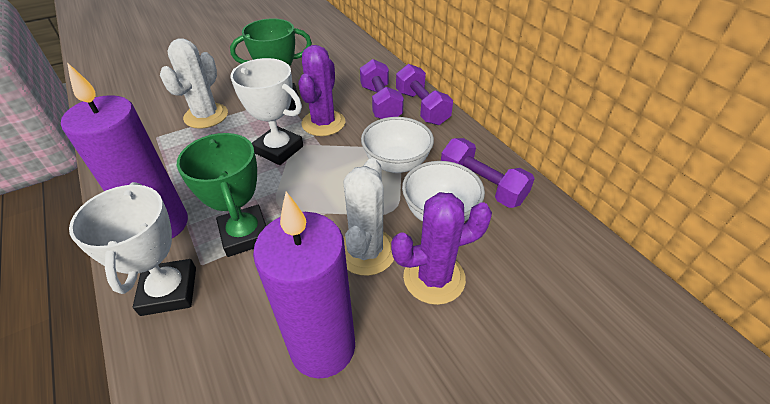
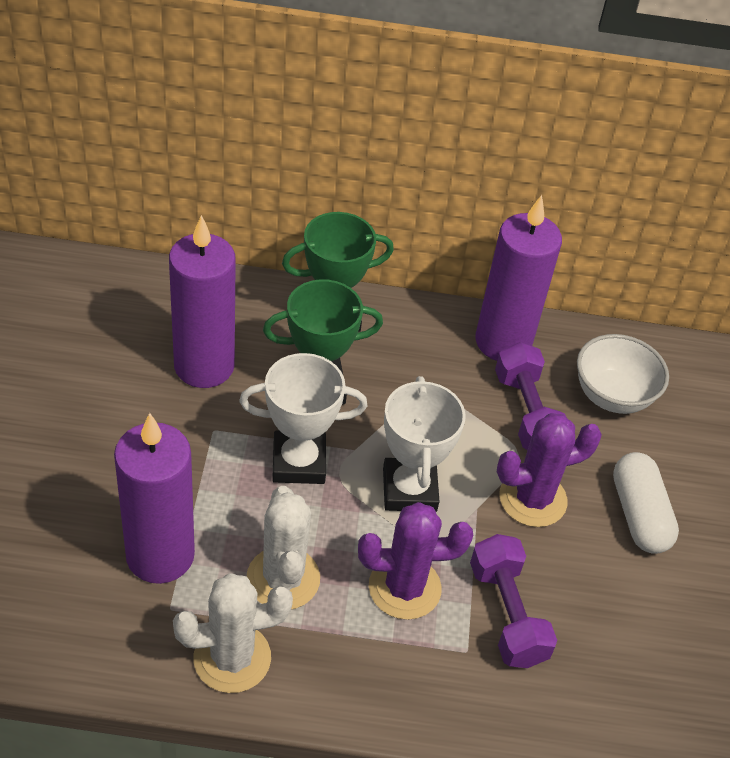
purple candle: 2 -> 3
purple dumbbell: 3 -> 2
white bowl: 2 -> 1
white capsule: 0 -> 1

